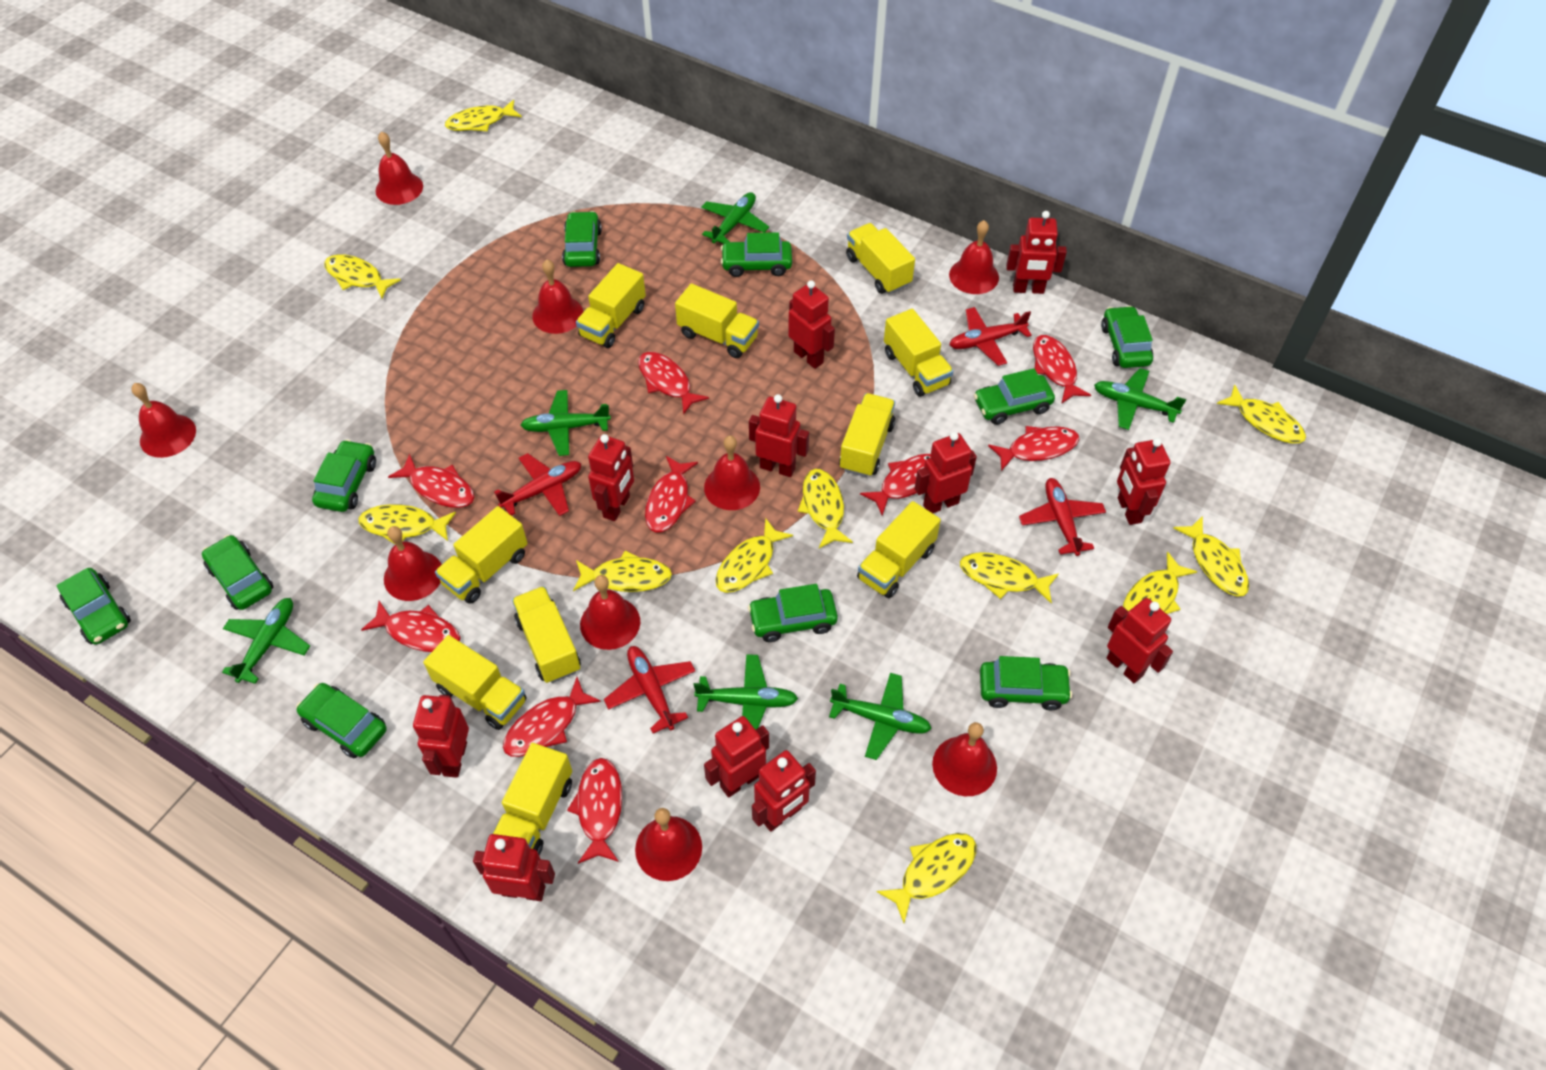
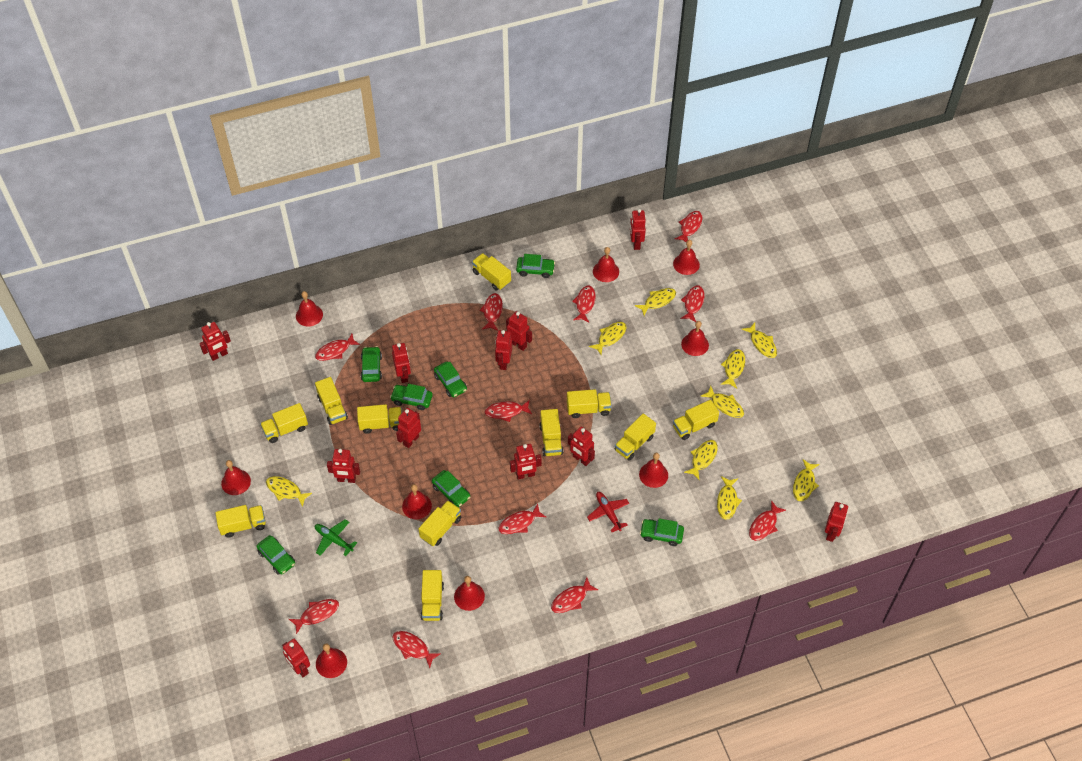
green car: 10 -> 7
green plane: 6 -> 1
red fish: 9 -> 11
red plane: 4 -> 1
yellow fish: 11 -> 9
yellow truck: 10 -> 11

